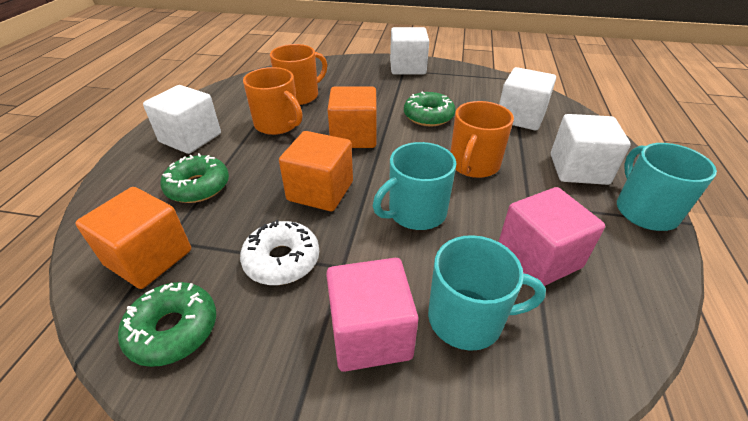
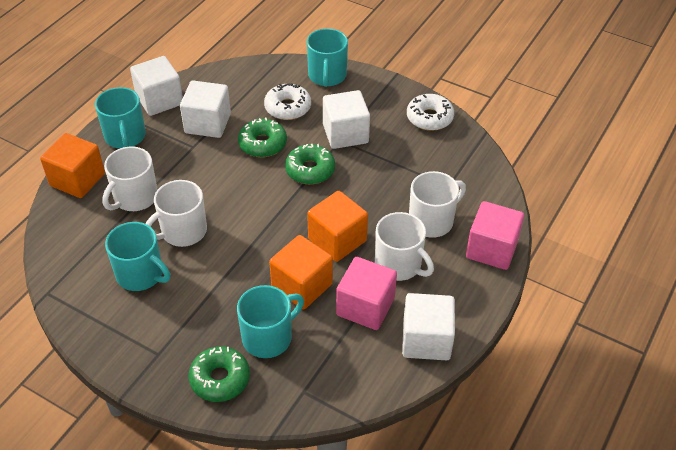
orange mug: 3 -> 0
turquoise mug: 3 -> 4
white donut: 1 -> 2
white mug: 0 -> 4

